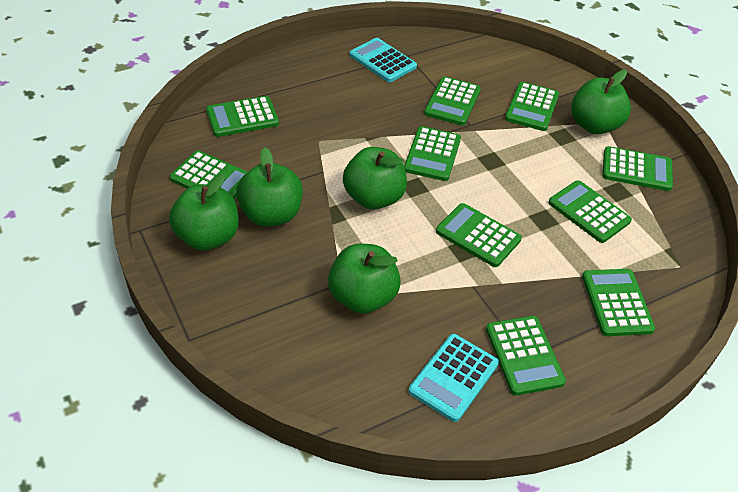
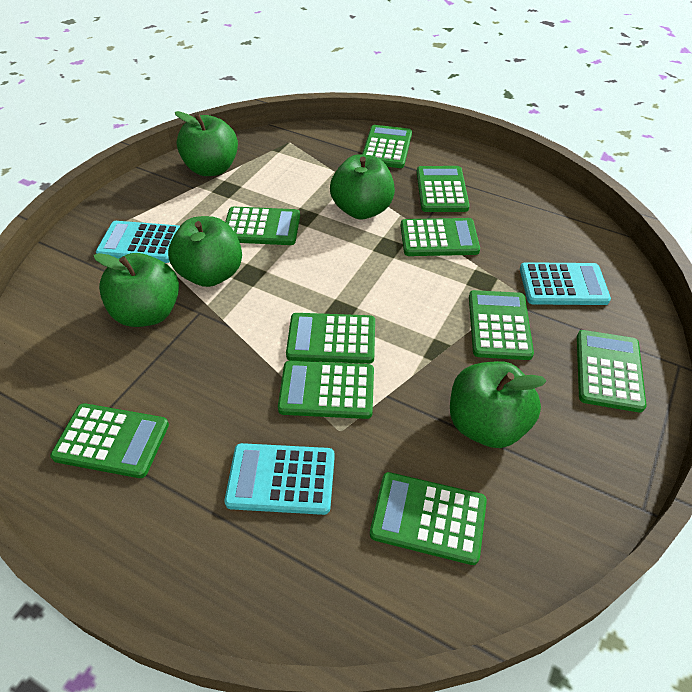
turquoise calculator: 2 -> 3

